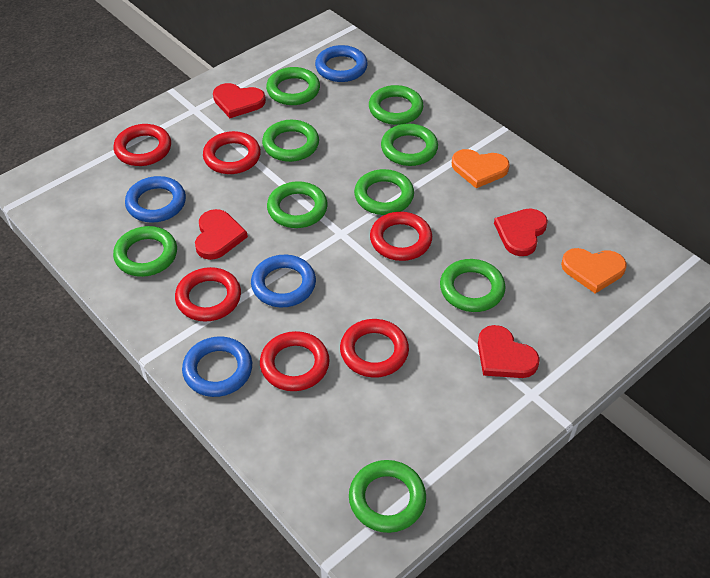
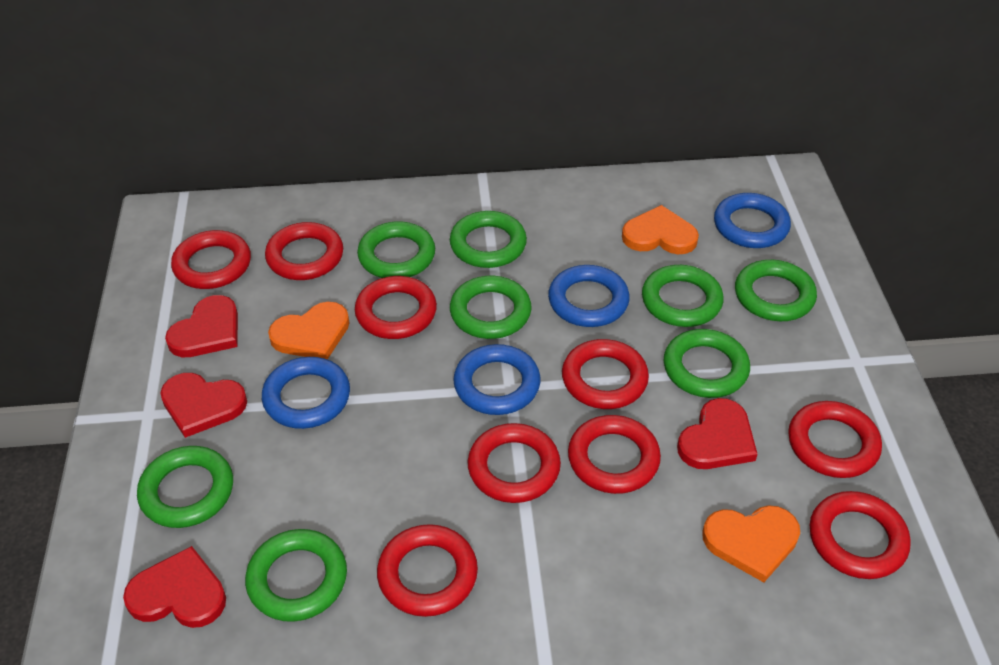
green ring: 9 -> 8
orange heart: 2 -> 3
red ring: 6 -> 9

